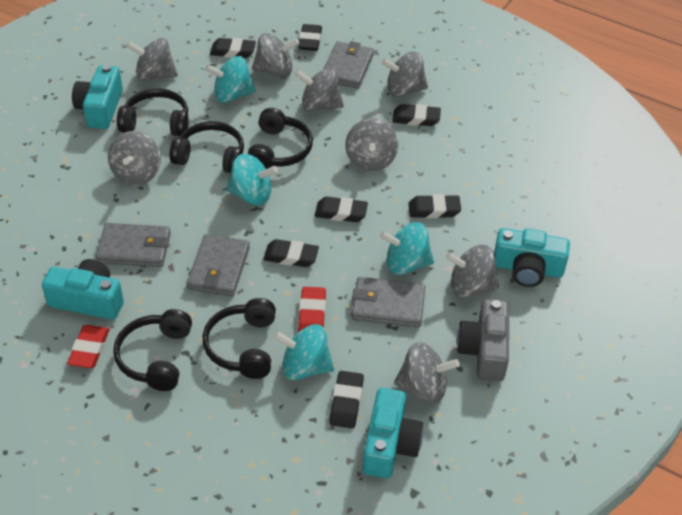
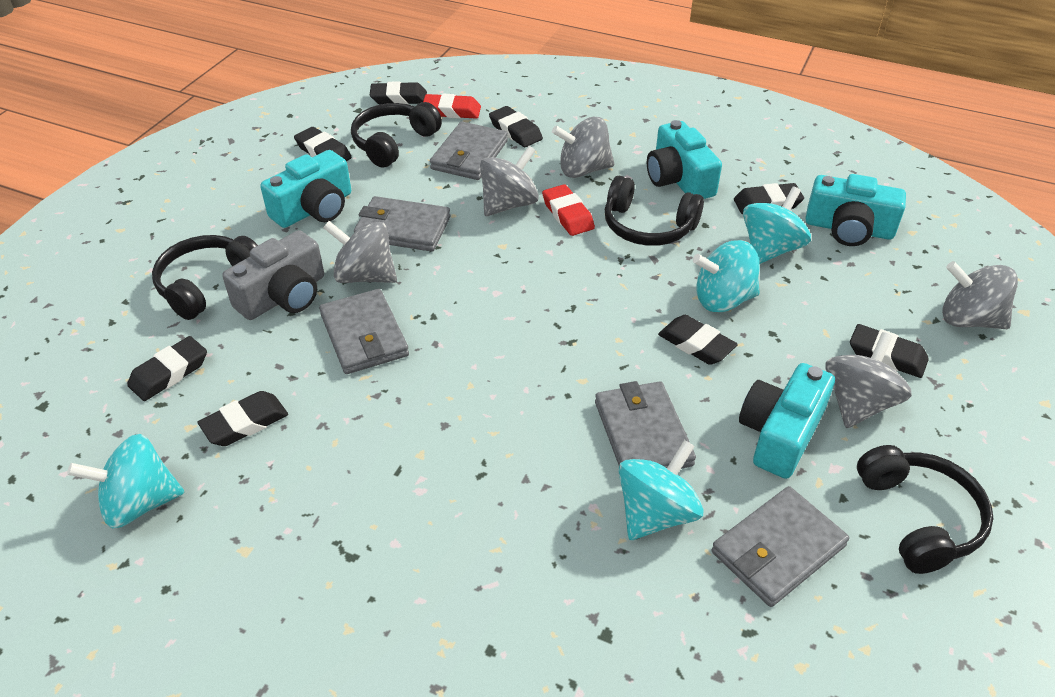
black eraser: 7 -> 8
black headphones: 5 -> 4
grey spinning top: 8 -> 5
grey wallet: 4 -> 5

